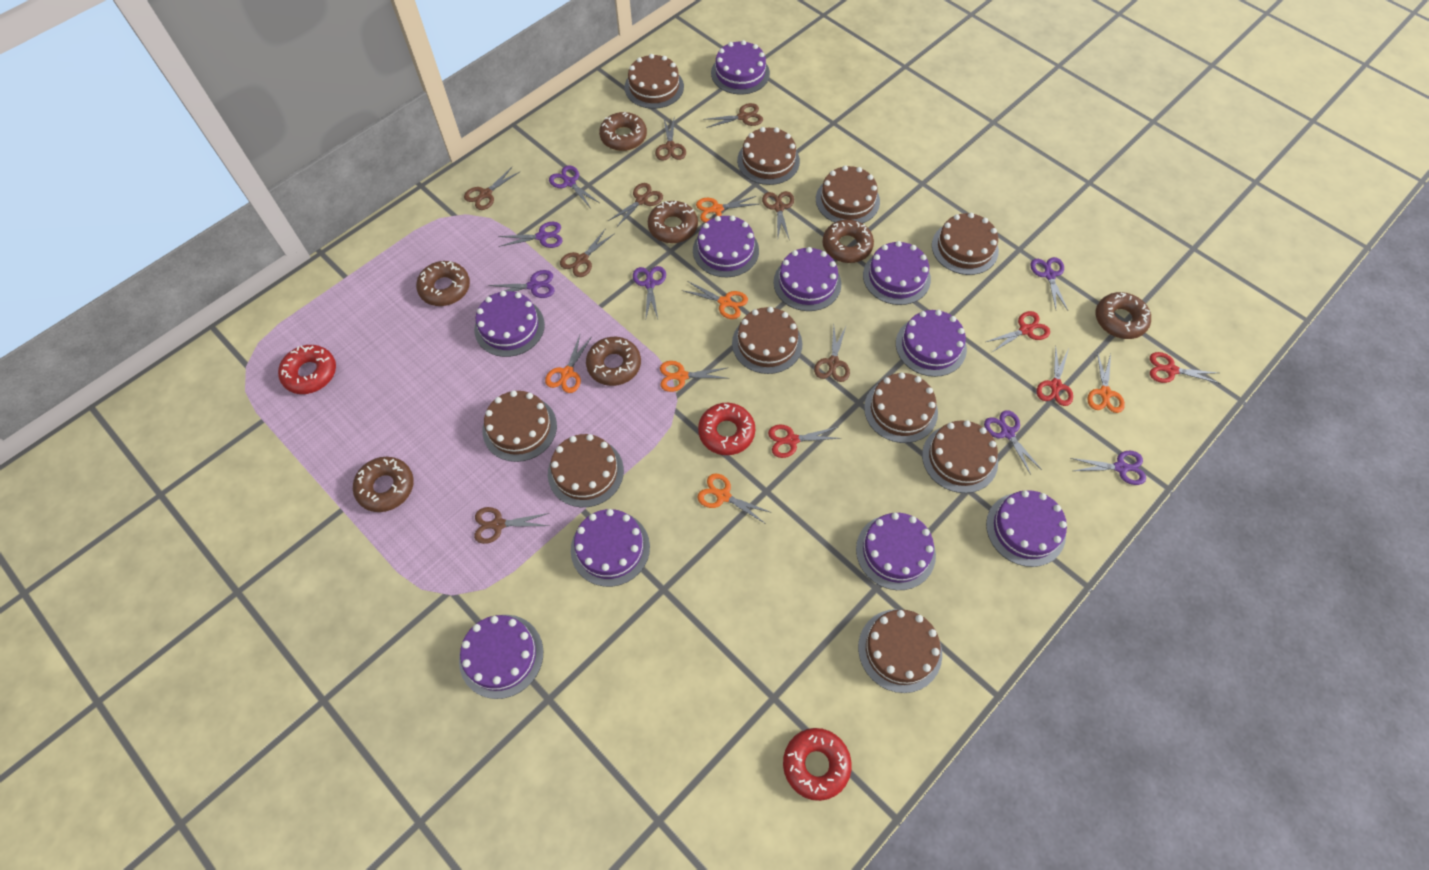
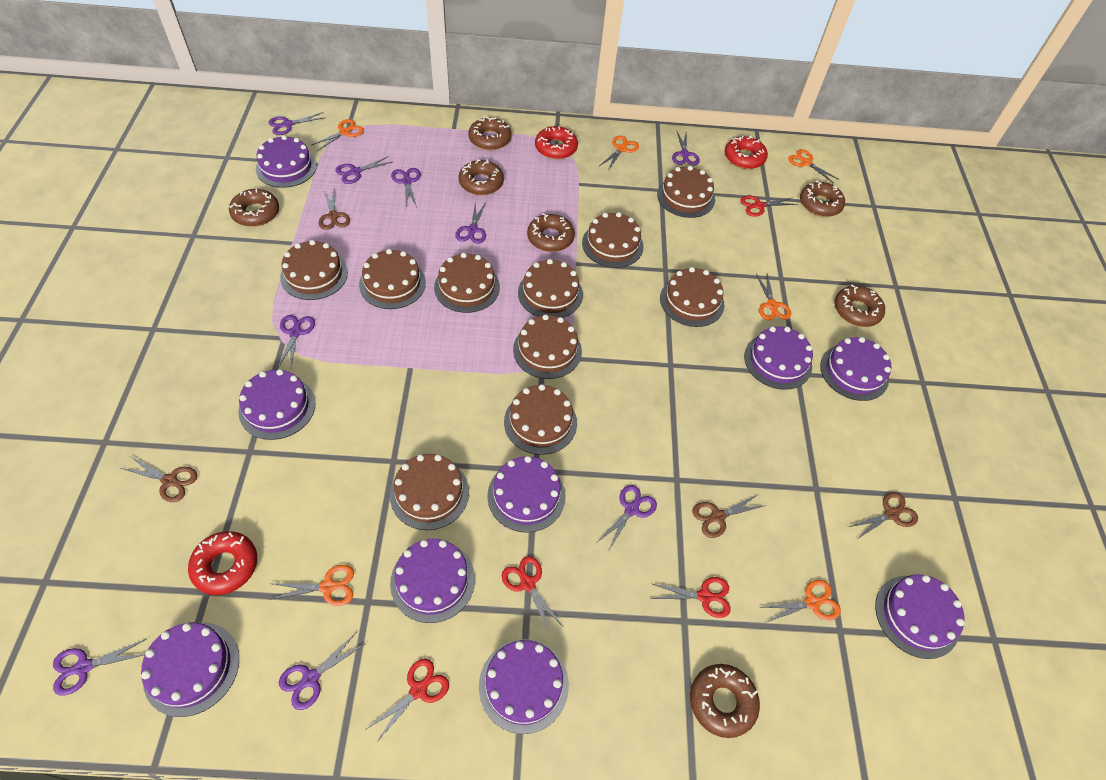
brown scissors: 8 -> 4
purple cake: 10 -> 9
purple scissors: 7 -> 9

